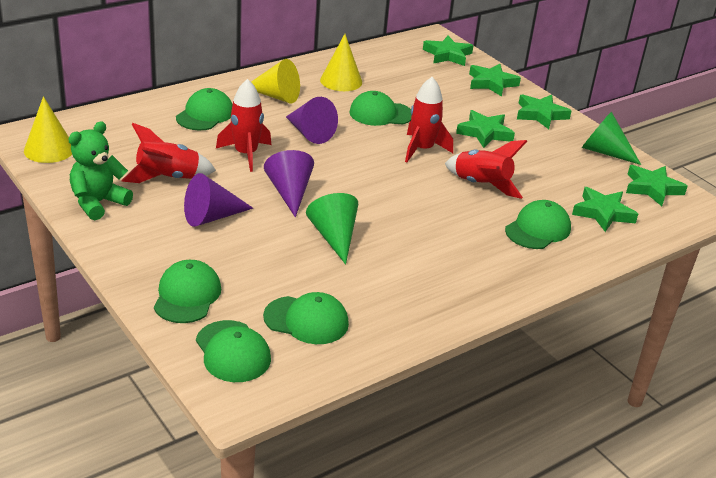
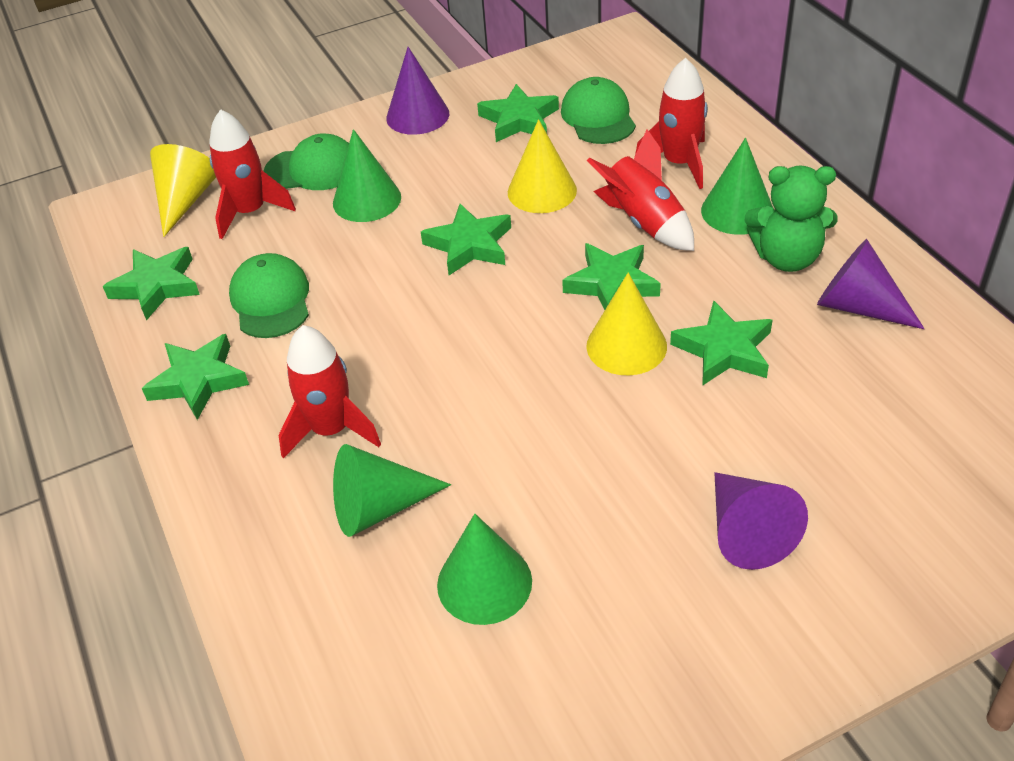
green cap: 6 -> 3
green cone: 2 -> 4

